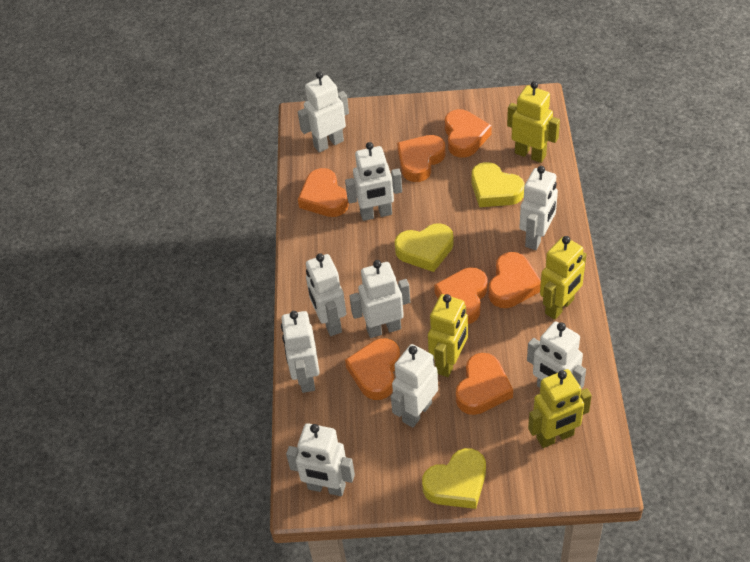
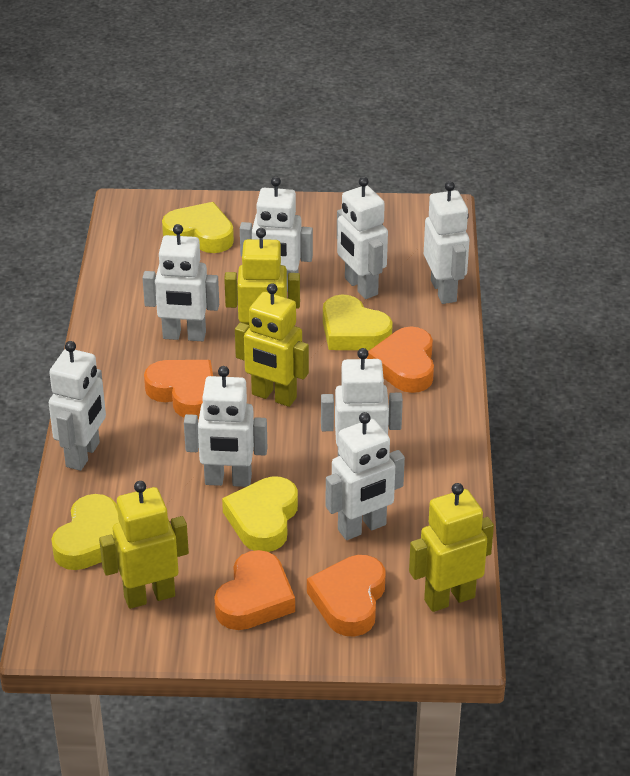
orange heart: 7 -> 4
white robot: 9 -> 8
yellow heart: 3 -> 4

